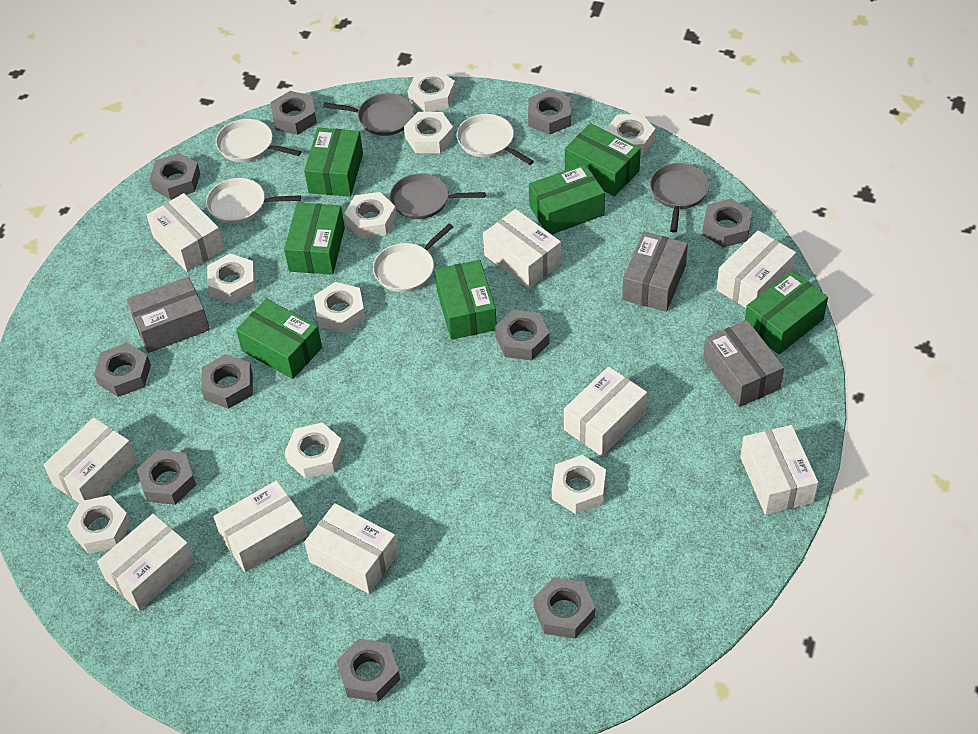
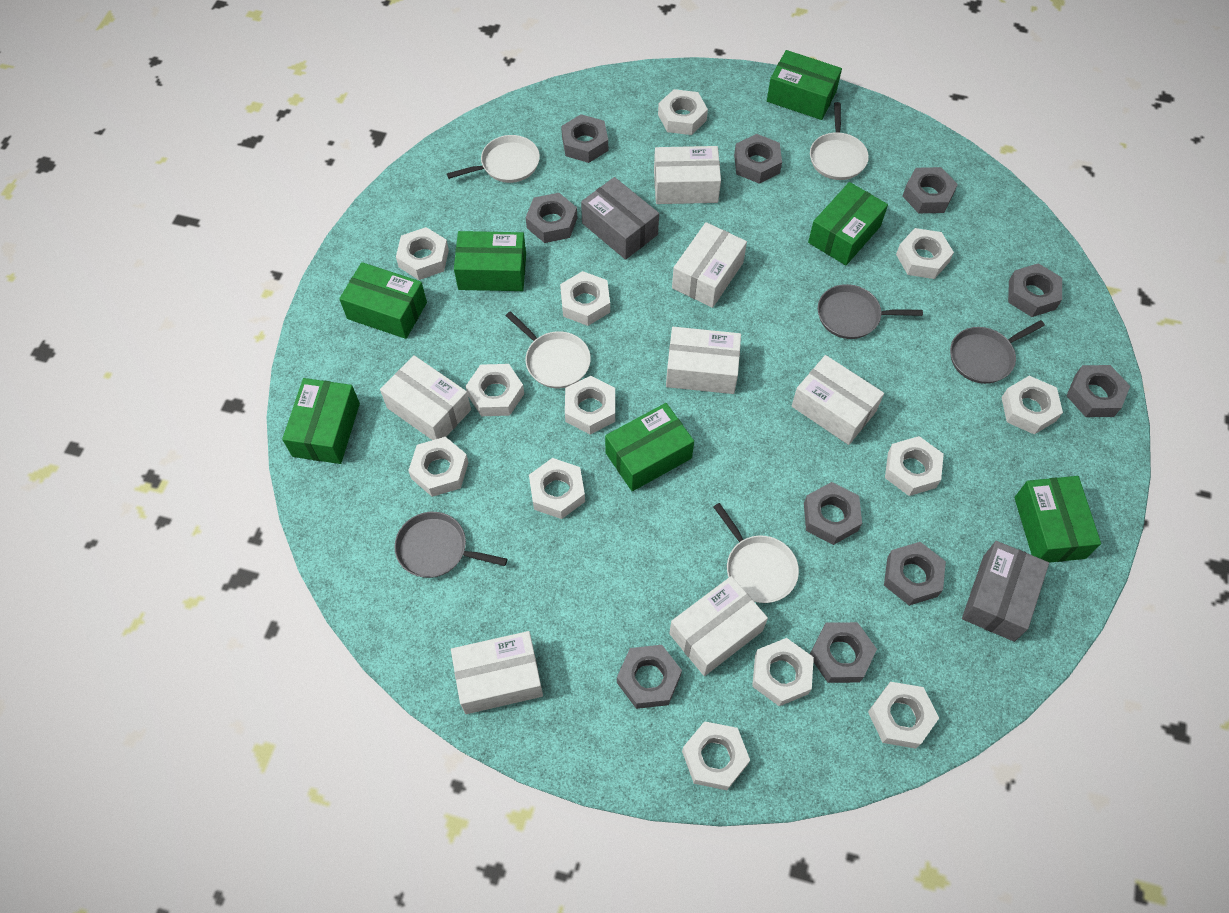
grey box: 3 -> 2
white box: 9 -> 7
white nut: 9 -> 13

